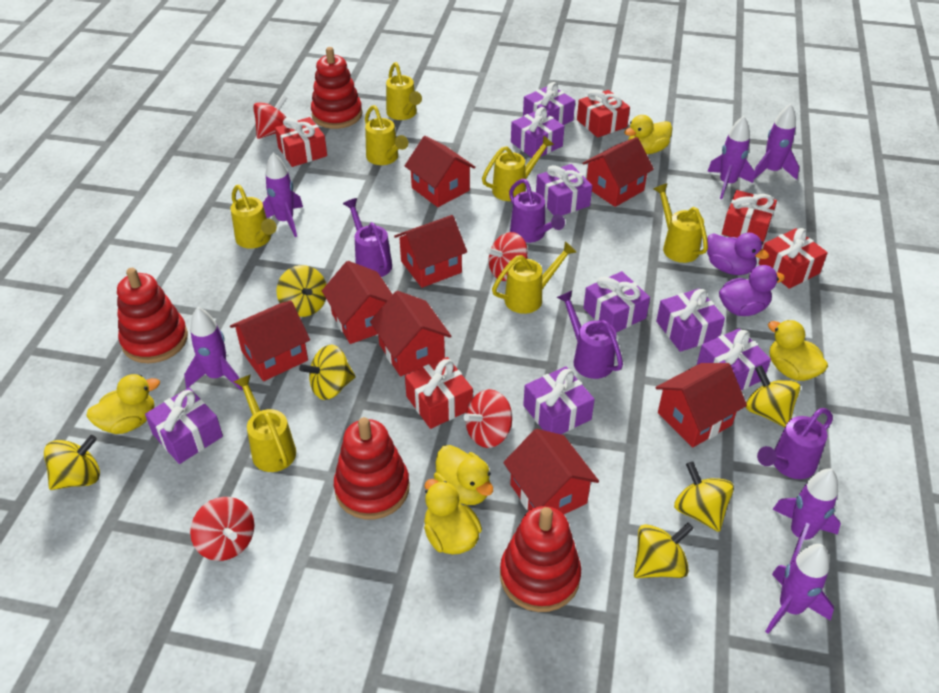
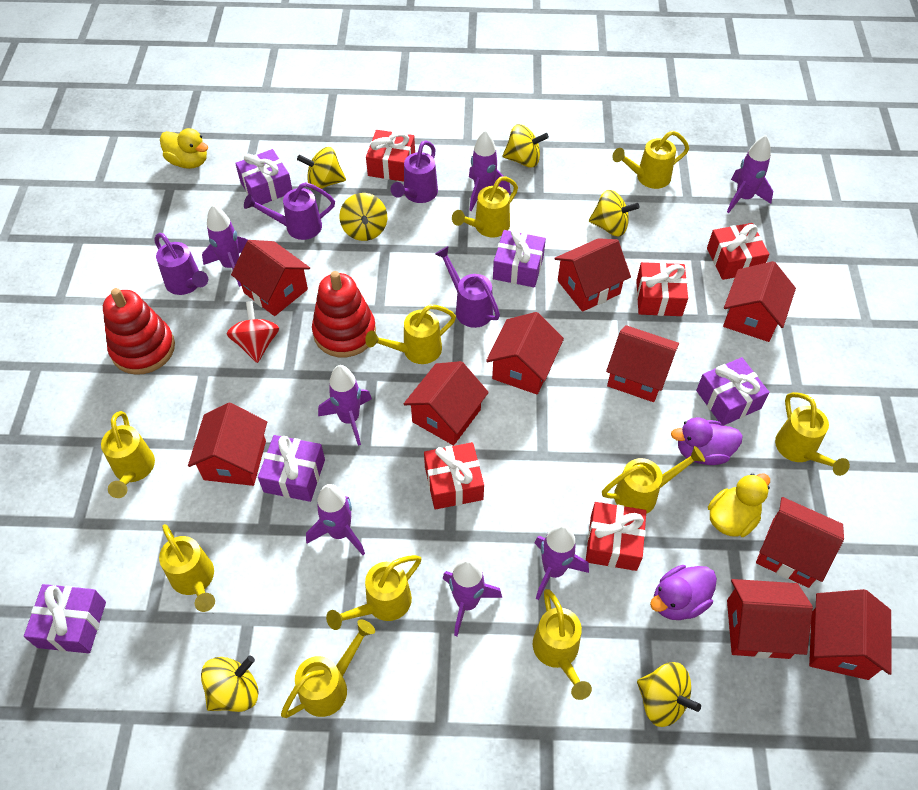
purple gift: 8 -> 5
purple rocket: 6 -> 7
red house: 8 -> 10
red spinning top: 4 -> 1
red stacking toy: 4 -> 2
yellow duck: 5 -> 2
yellow watering can: 7 -> 10

